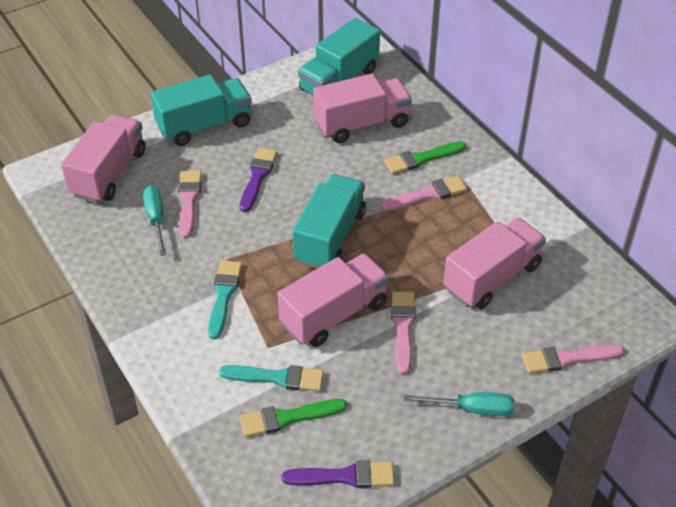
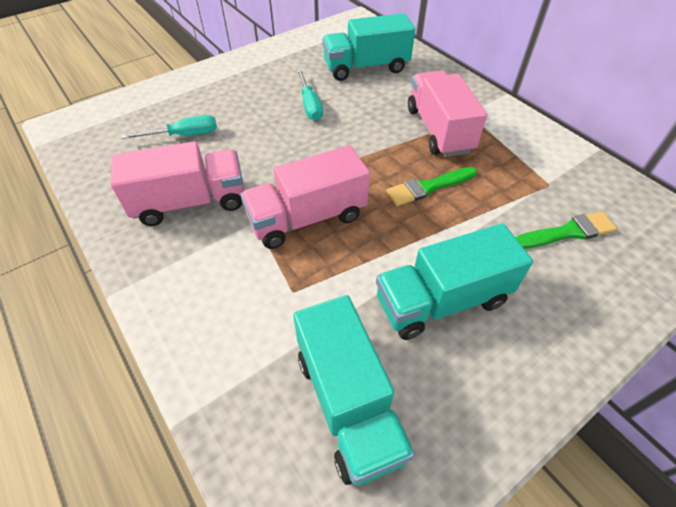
pink brush: 4 -> 0
pink truck: 4 -> 3
purple brush: 2 -> 0
turquoise brush: 2 -> 0

